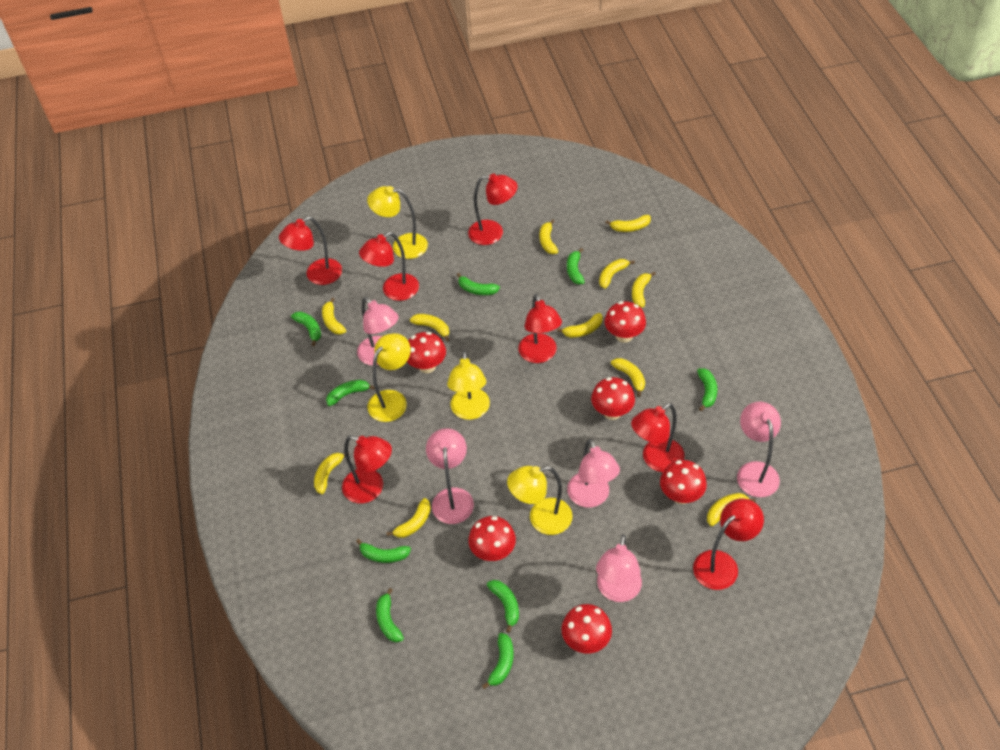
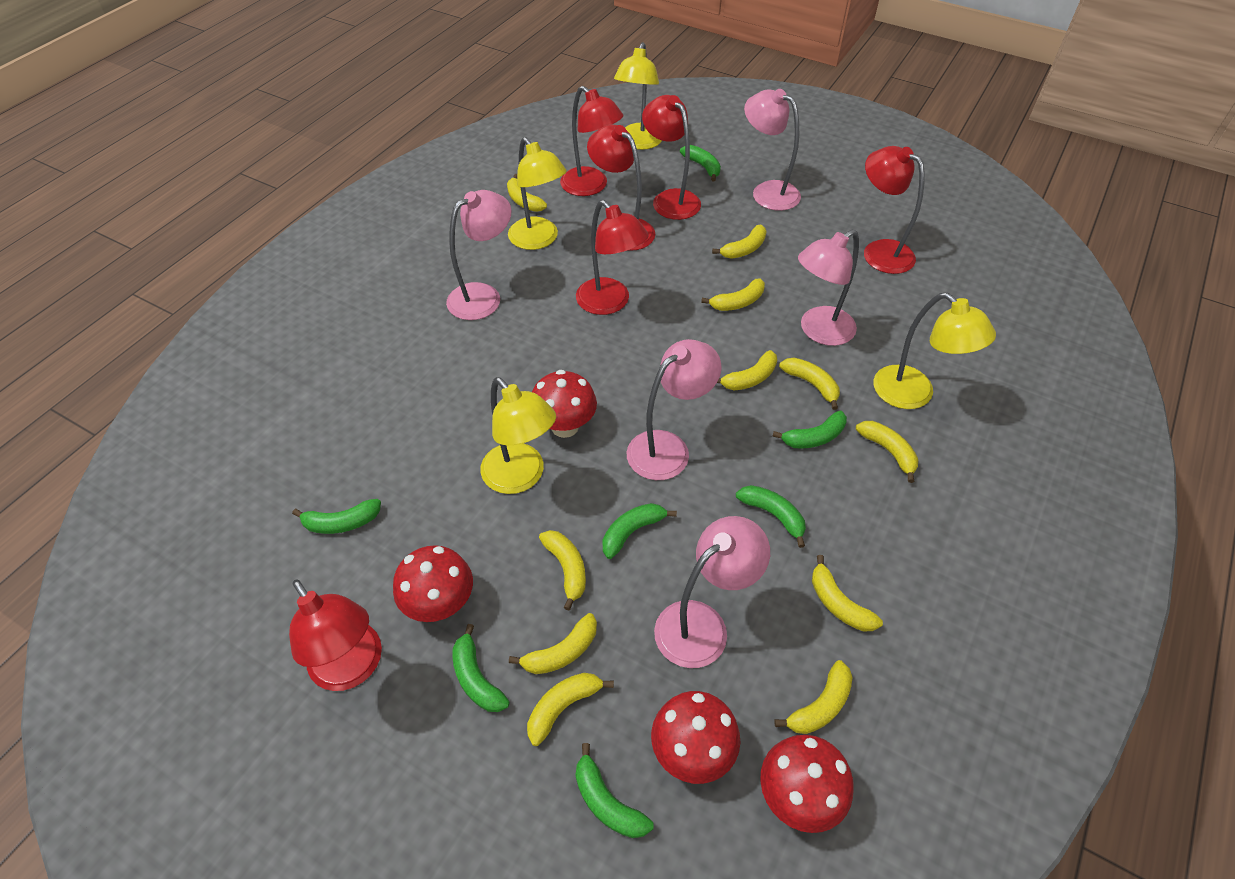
green banana: 9 -> 7
red lamp: 7 -> 6
red mushroom: 6 -> 4

